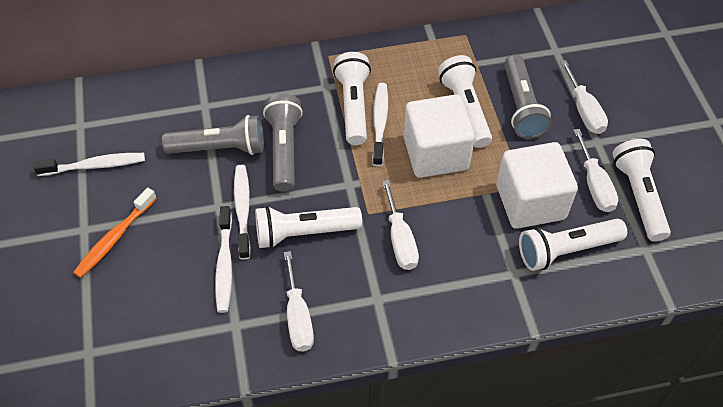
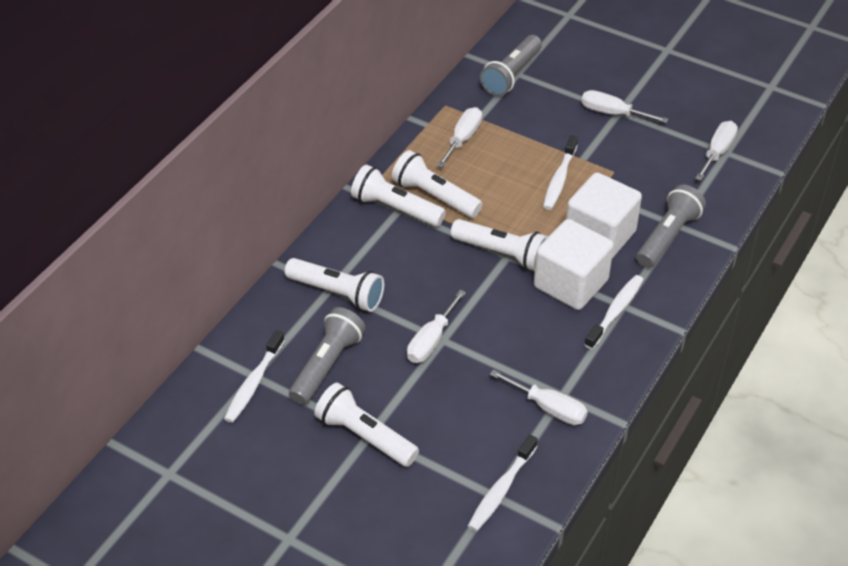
orange toothbrush: 1 -> 0
white screwdriver: 4 -> 5

